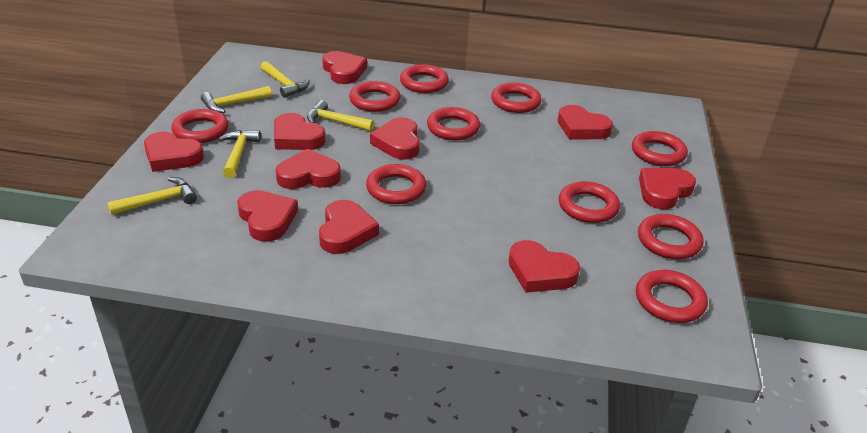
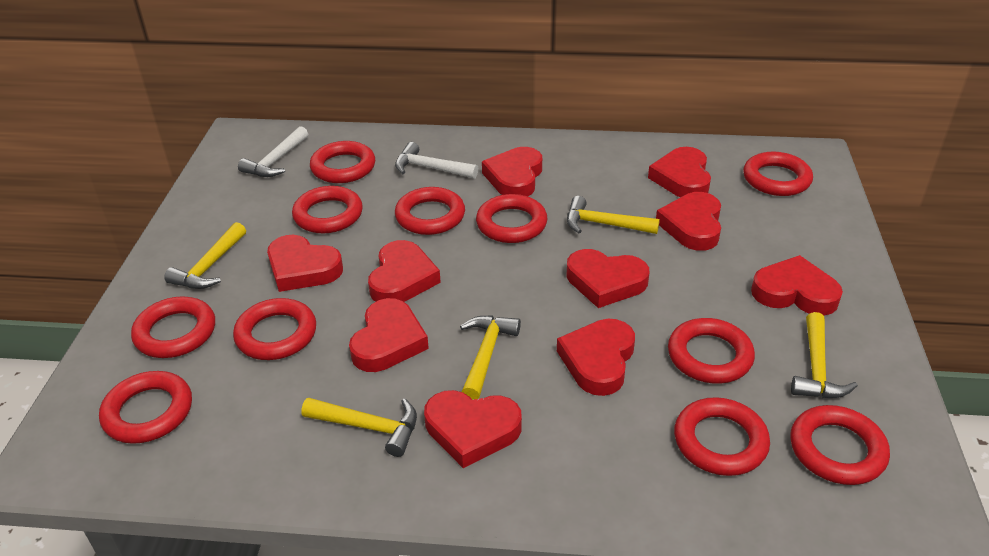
red ring: 10 -> 11
white hammer: 0 -> 2

